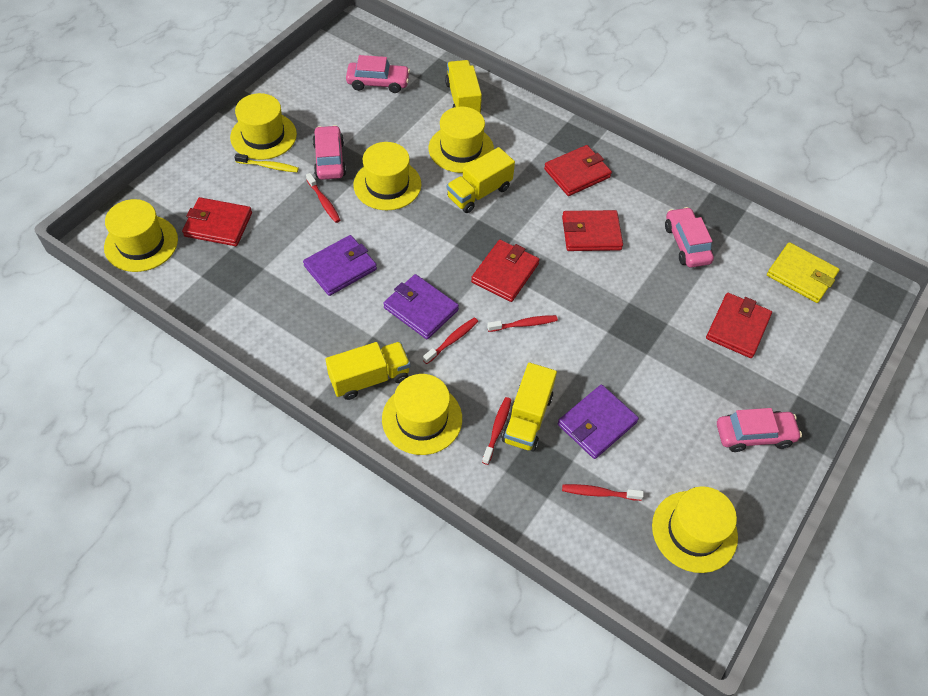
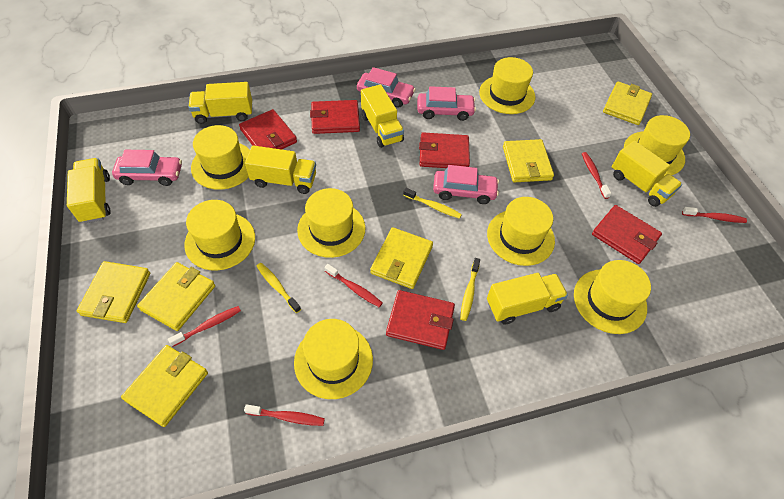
purple wallet: 3 -> 0
yellow hat: 6 -> 8
yellow toothbrush: 1 -> 3
yellow truck: 4 -> 6
yellow wallet: 1 -> 6

